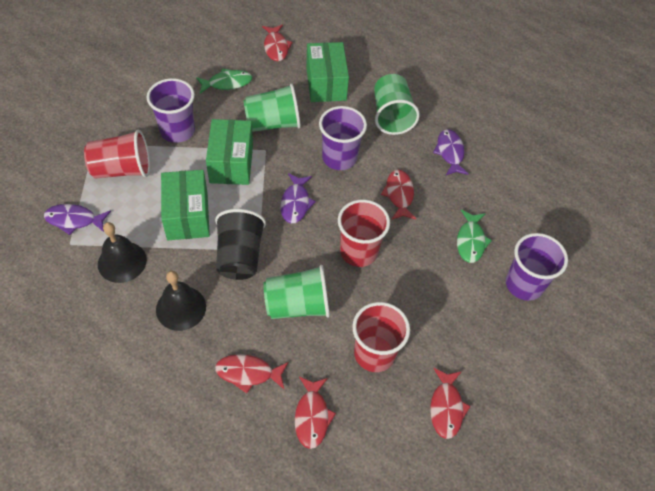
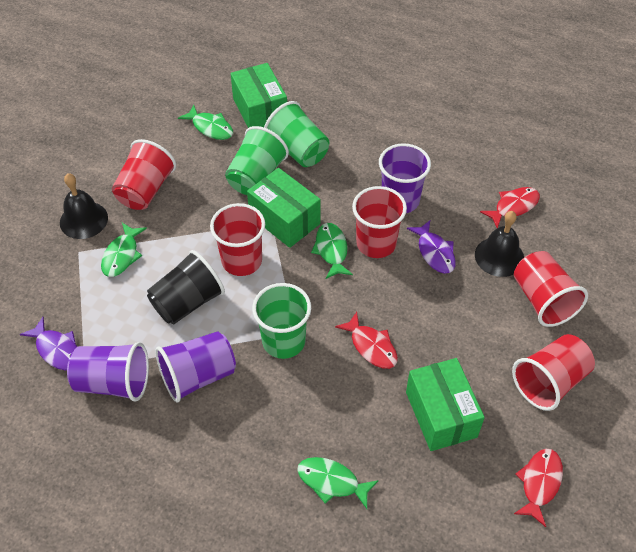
green fish: 2 -> 4
purple fish: 3 -> 2
red cup: 3 -> 5
red fish: 5 -> 3

